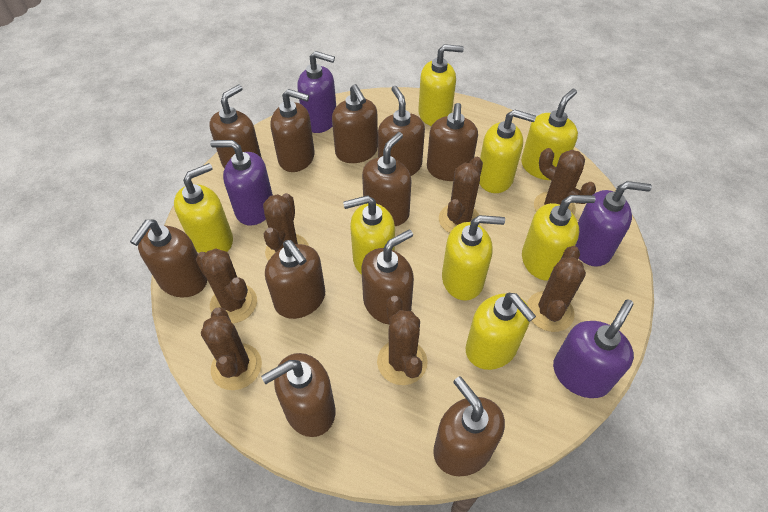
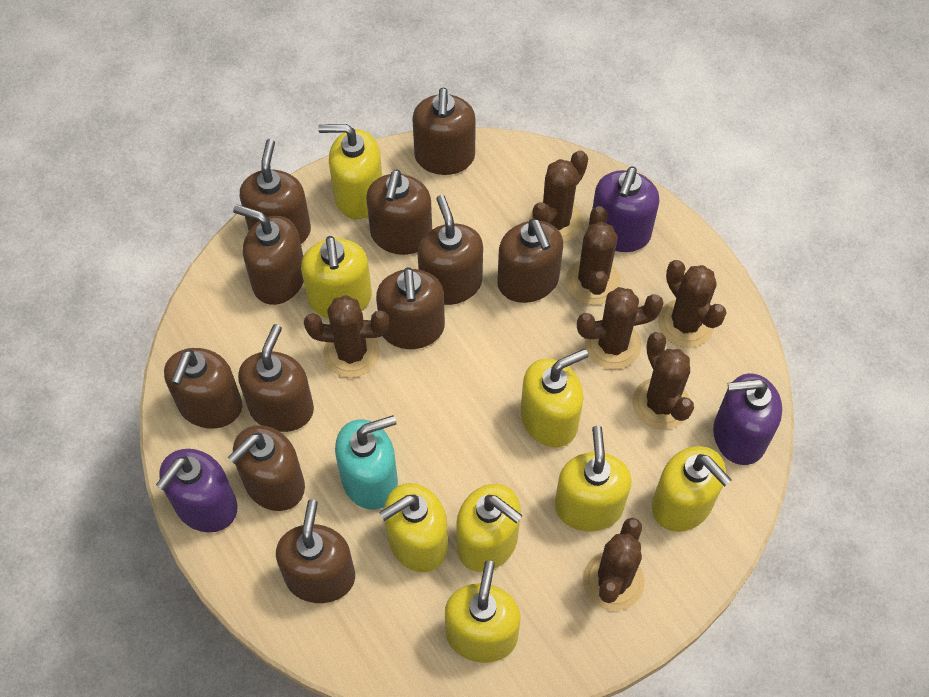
purple soap dispenser: 4 -> 3
turquoise soap dispenser: 0 -> 1

